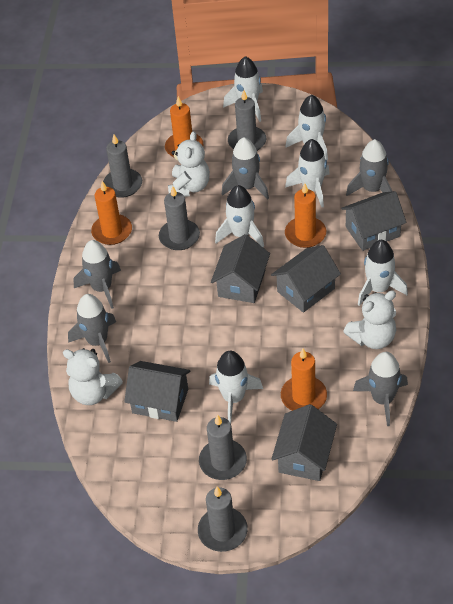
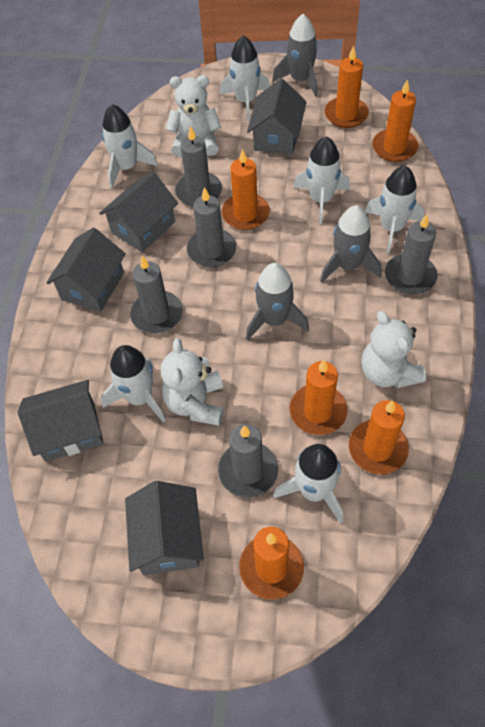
grey rocket: 5 -> 3
orange candle: 4 -> 6

